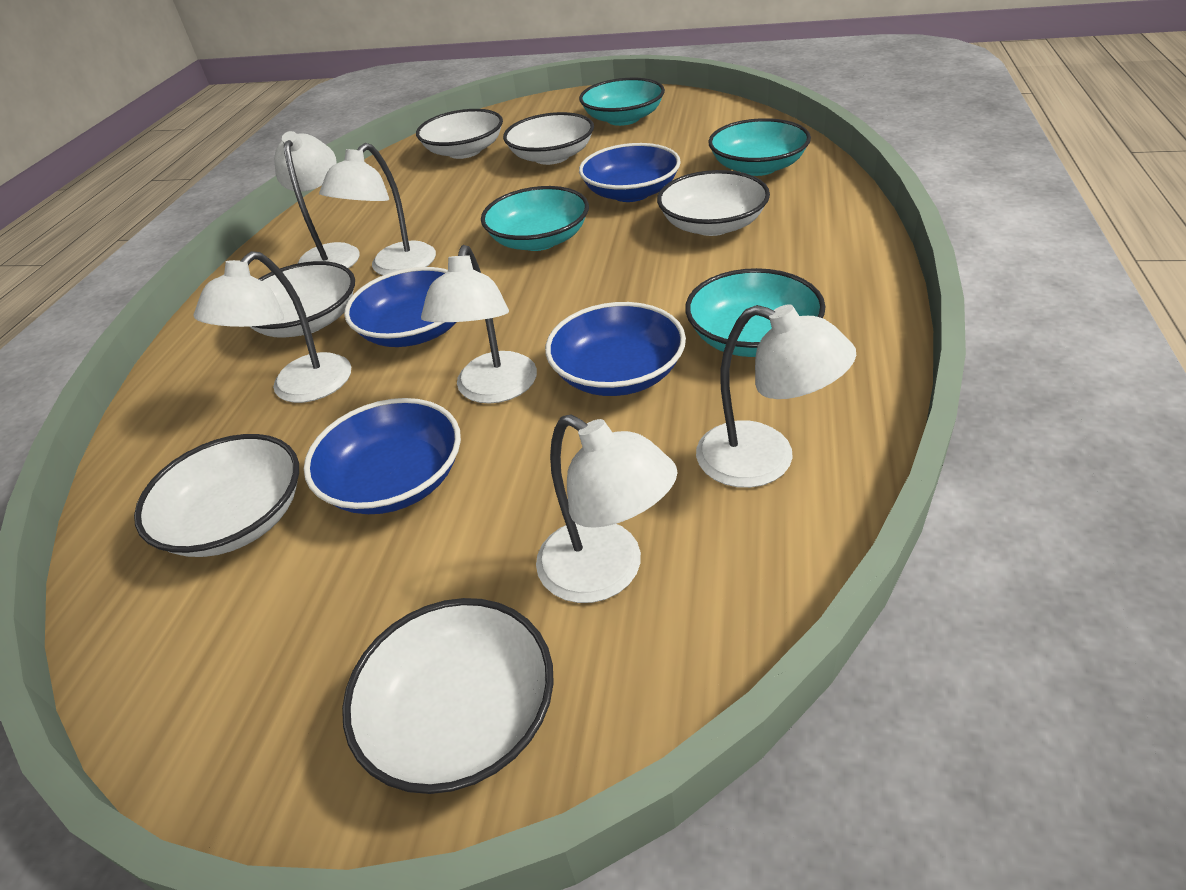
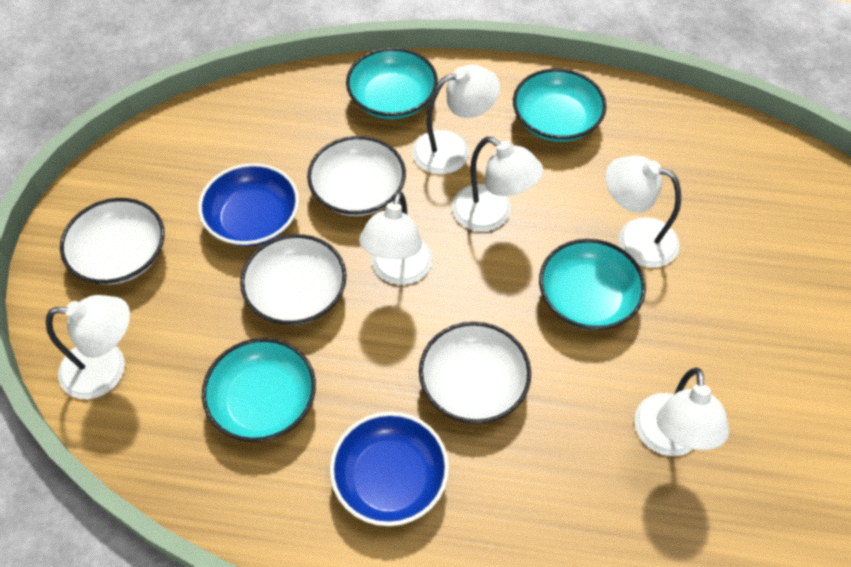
blue bowl: 4 -> 2
white bowl: 6 -> 4

